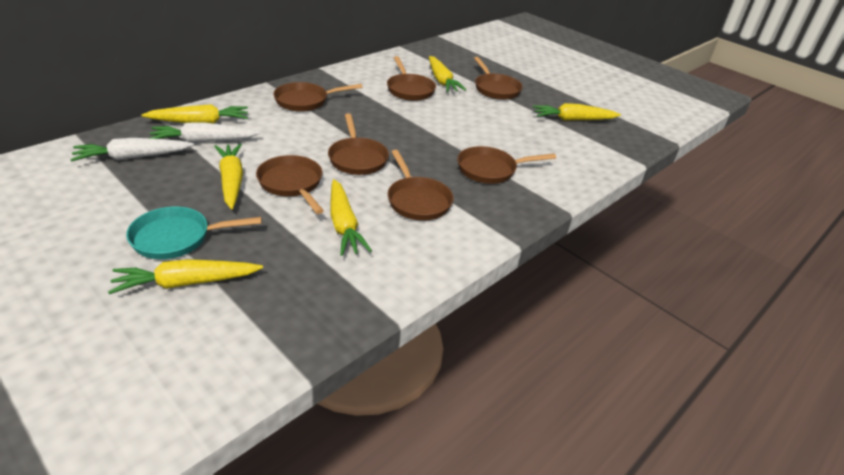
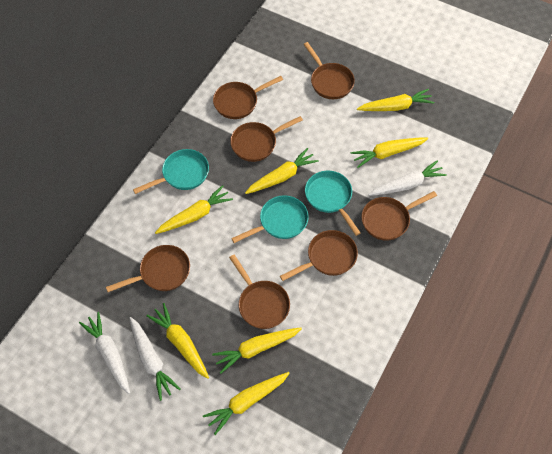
turquoise pan: 1 -> 3
white carrot: 2 -> 3
yellow carrot: 6 -> 7

